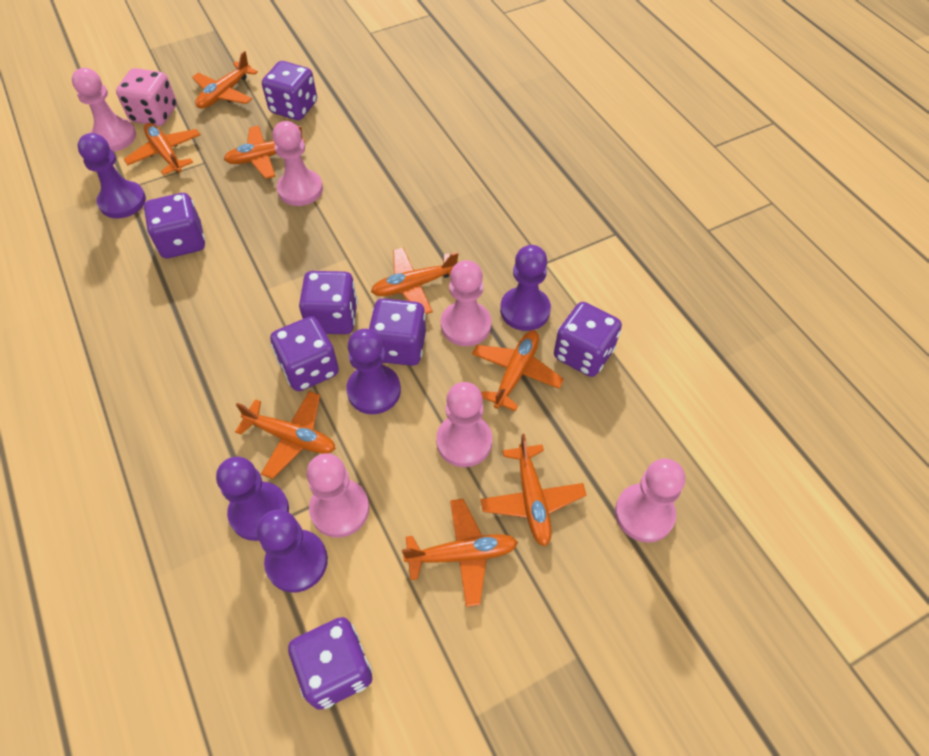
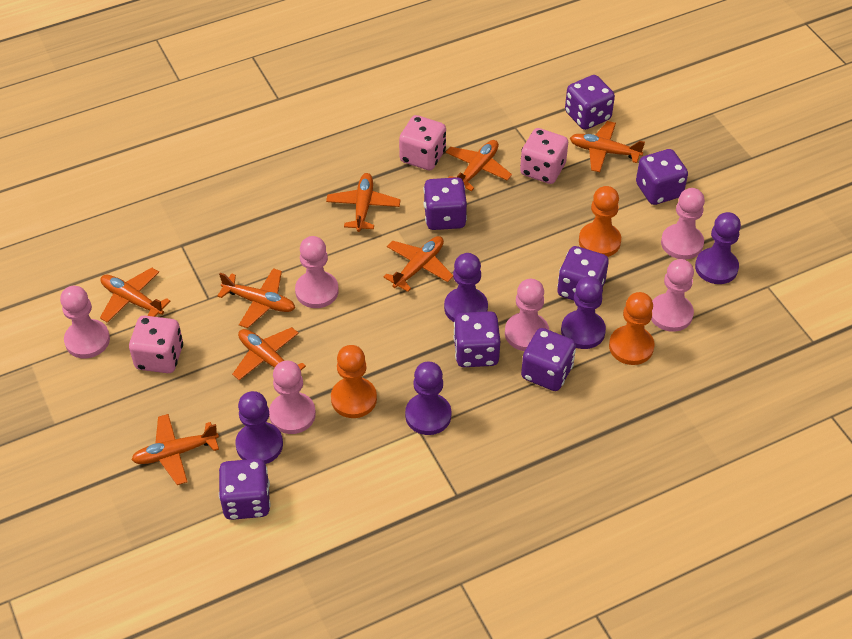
orange pawn: 0 -> 3
pink dice: 1 -> 3

